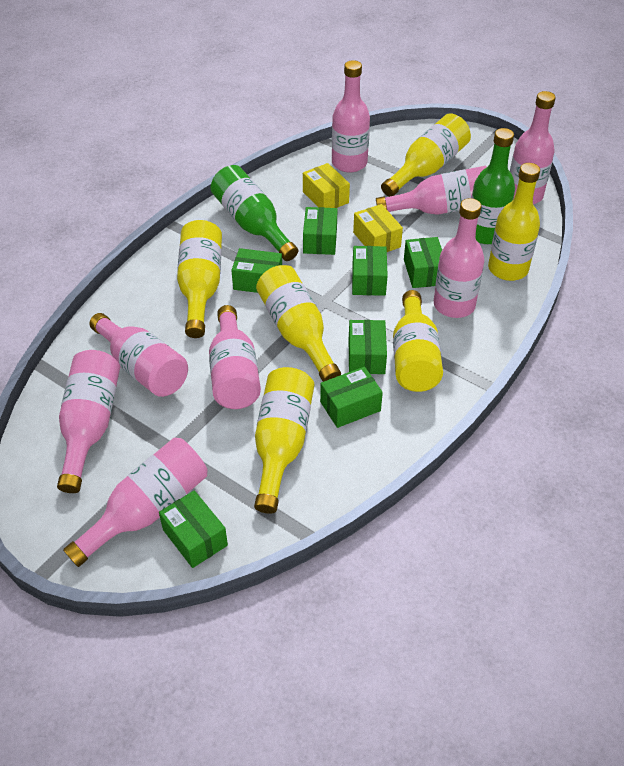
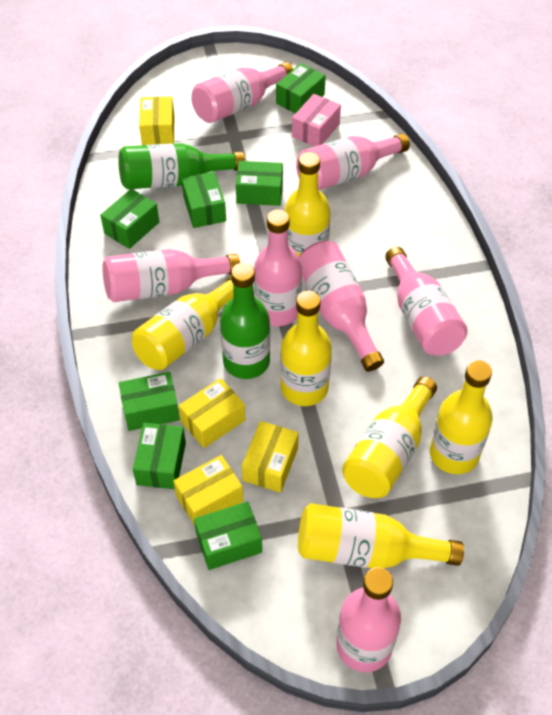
pink bottle: 8 -> 7
pink box: 0 -> 1
yellow box: 2 -> 4

